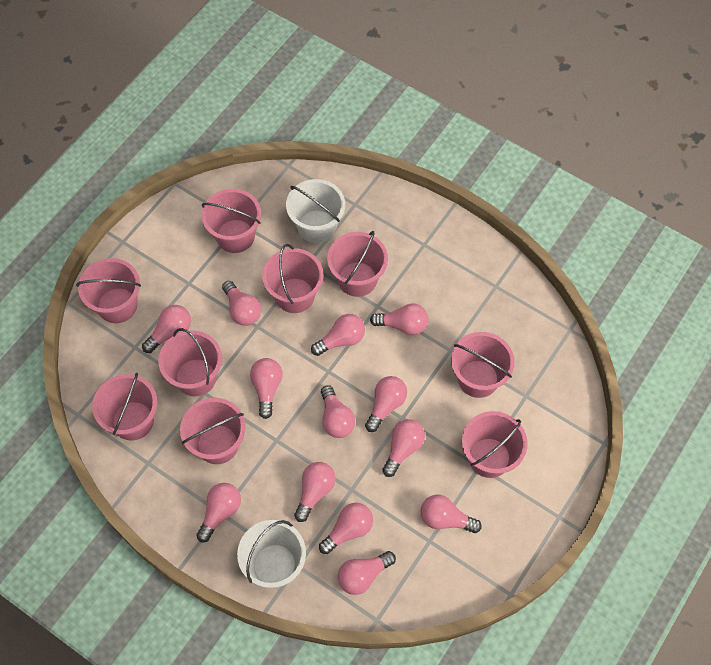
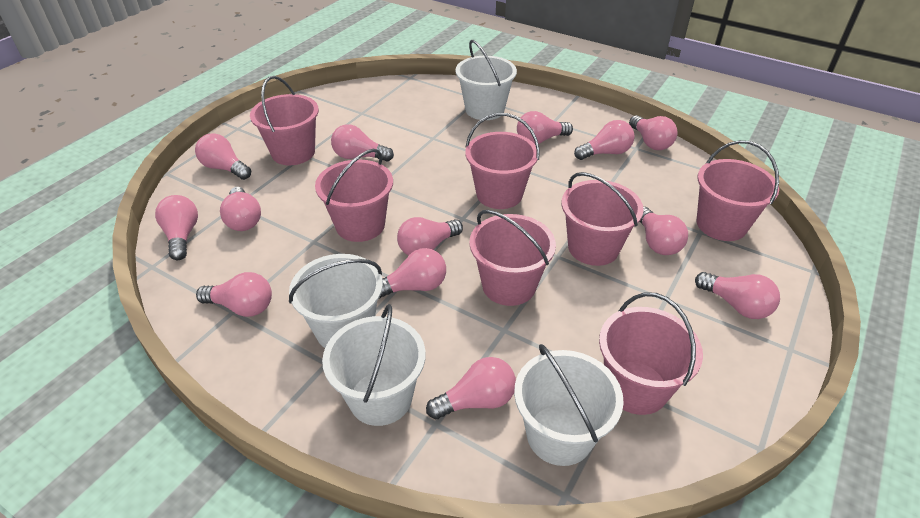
pink bucket: 9 -> 7
white bucket: 2 -> 4

